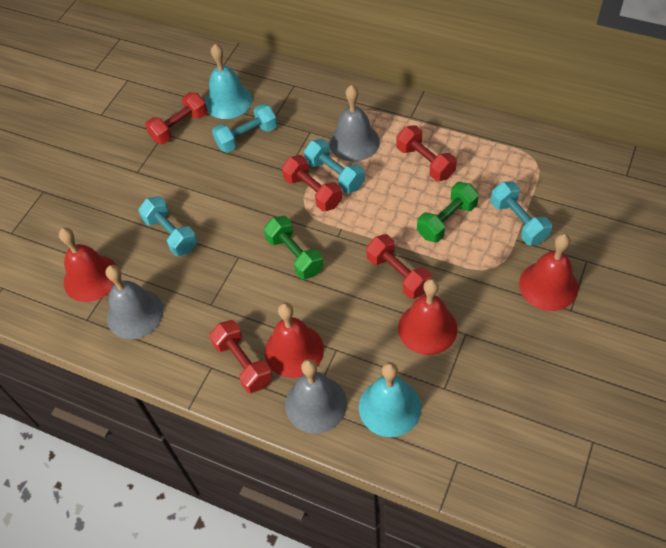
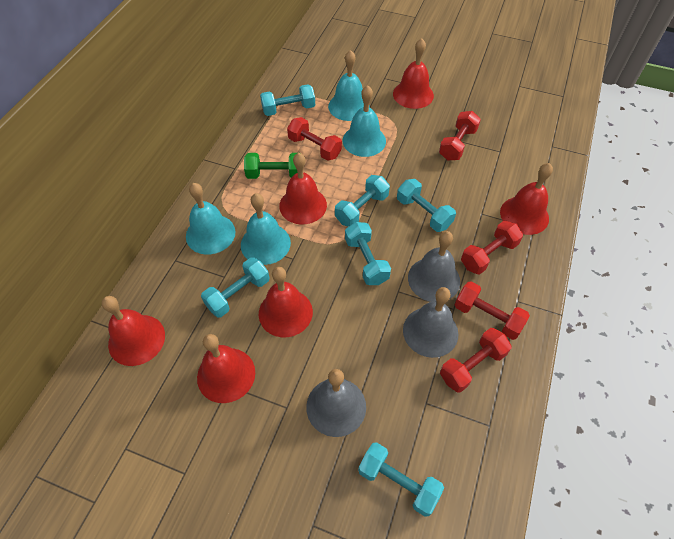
green dumbbell: 2 -> 1
red bell: 4 -> 6
turquoise bell: 2 -> 4
turquoise dumbbell: 4 -> 6

